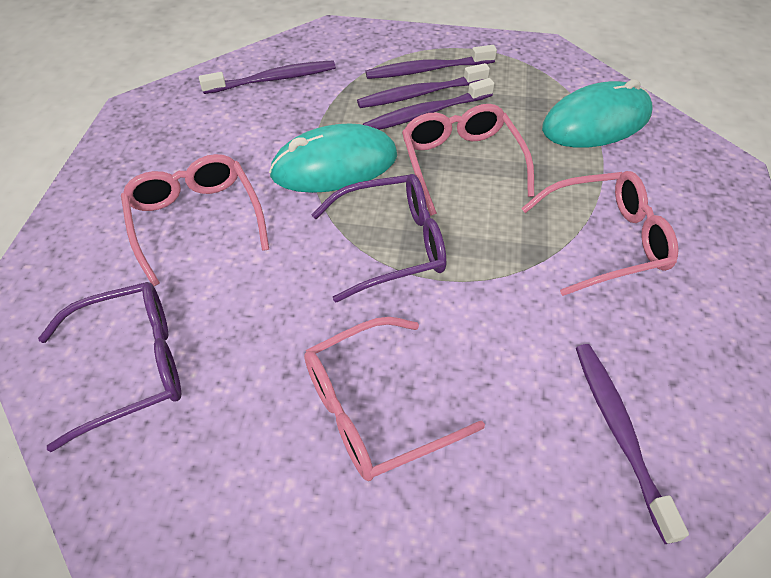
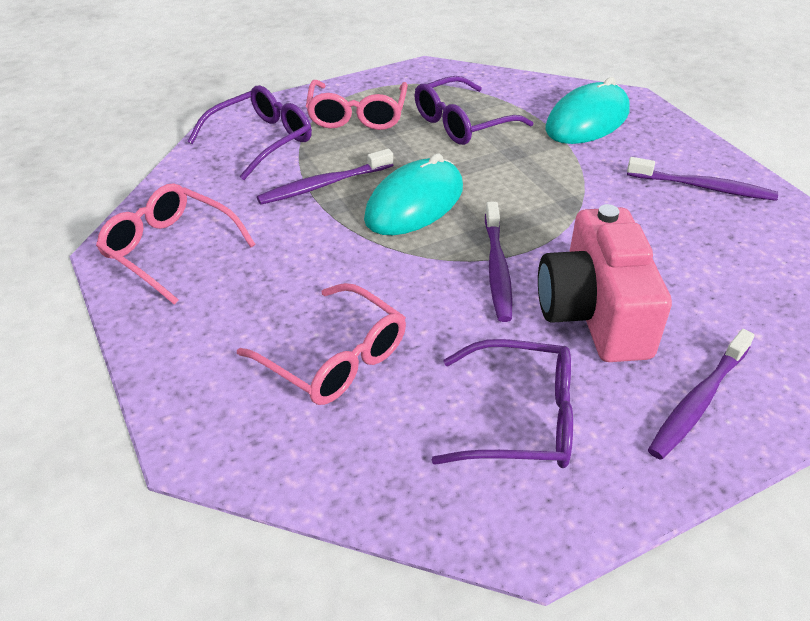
pink camera: 0 -> 1
pink glasses: 4 -> 3
purple glasses: 2 -> 3
purple toothbrush: 5 -> 4

